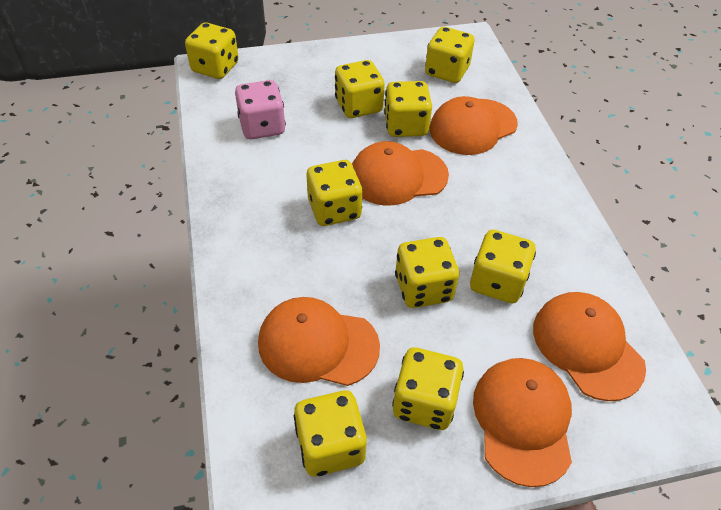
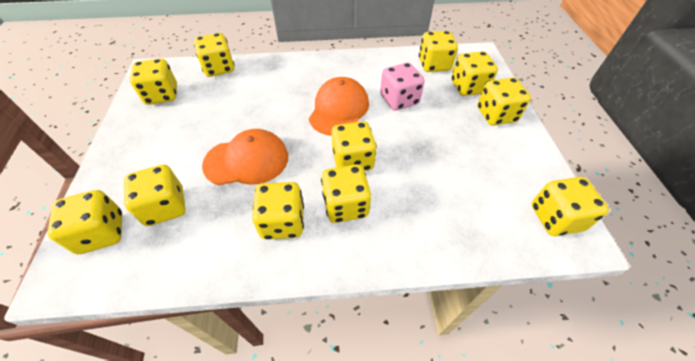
orange cap: 5 -> 2
yellow dice: 9 -> 11

